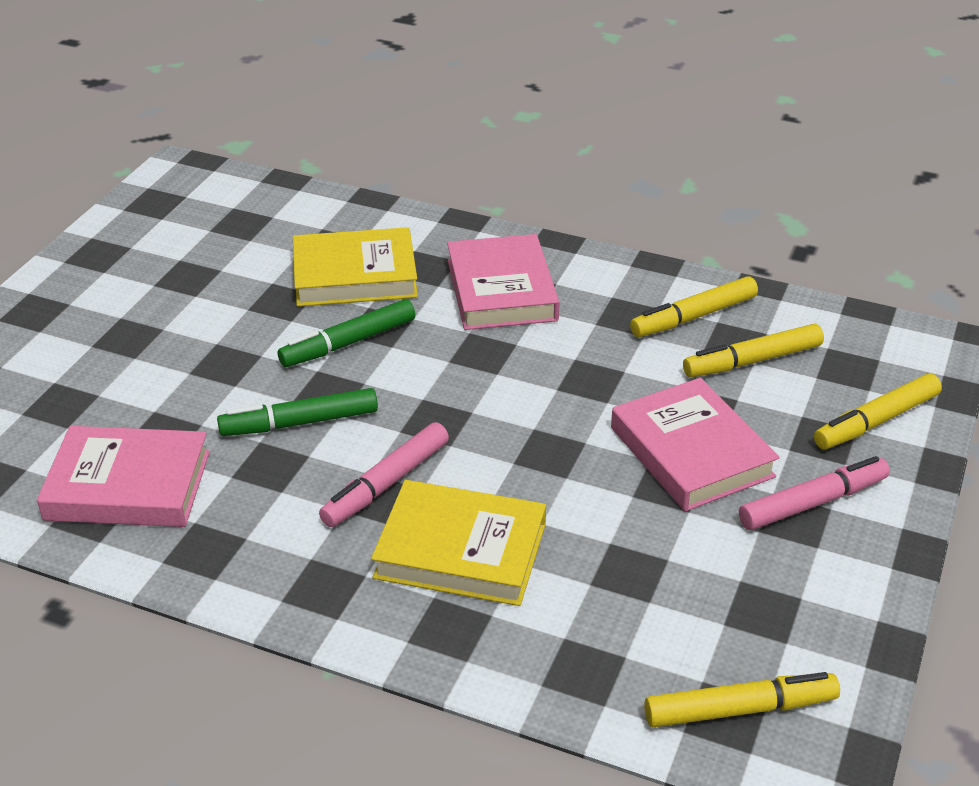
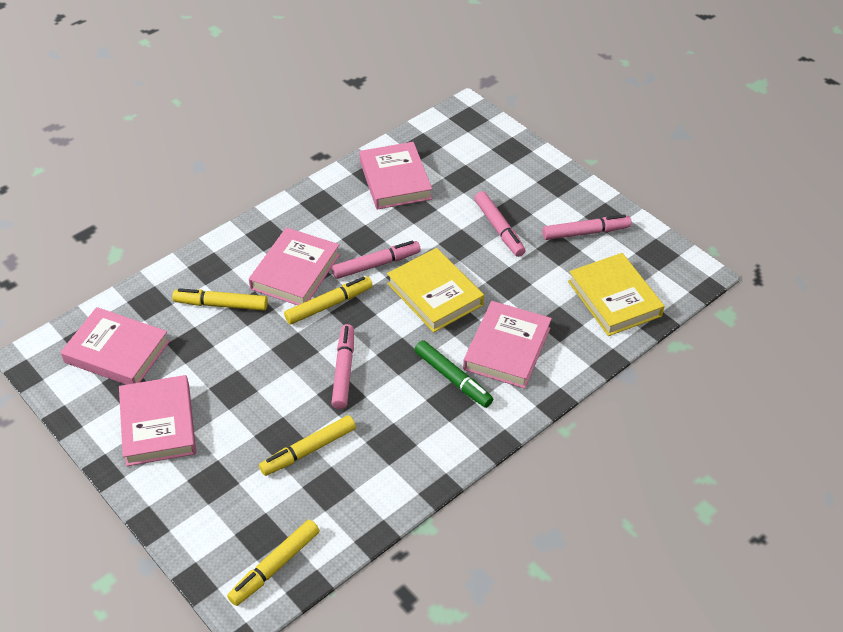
green marker: 2 -> 1
pink book: 3 -> 5
pink marker: 2 -> 4

